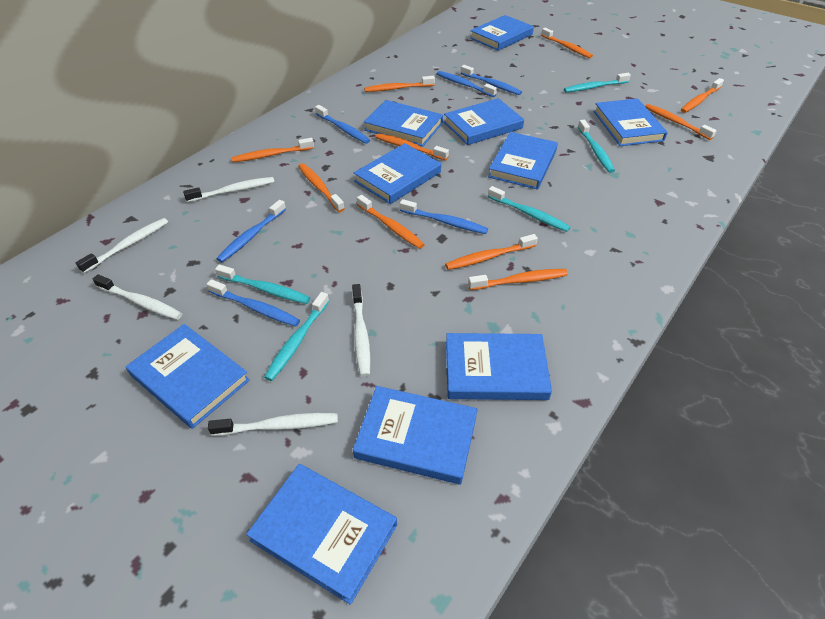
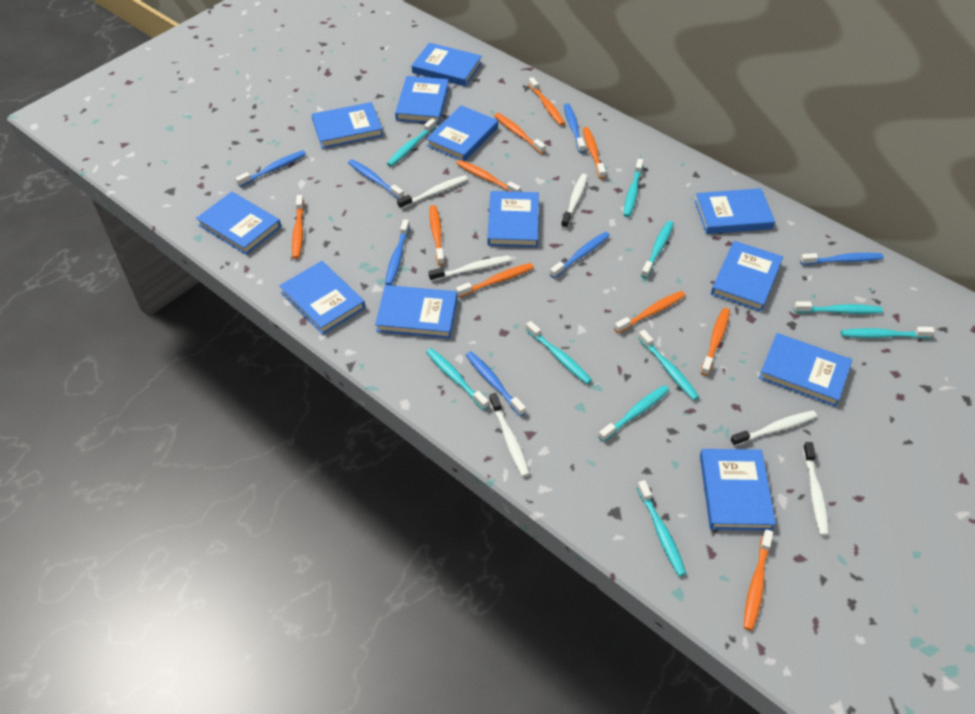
blue book: 10 -> 12
blue toothbrush: 6 -> 7
turquoise toothbrush: 5 -> 10
white toothbrush: 5 -> 6

